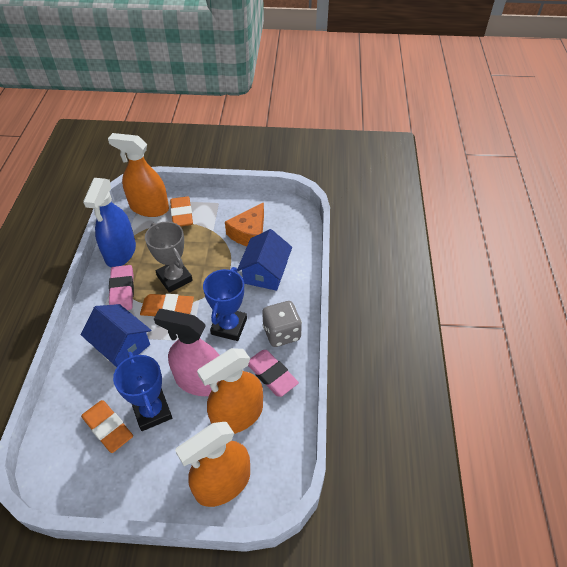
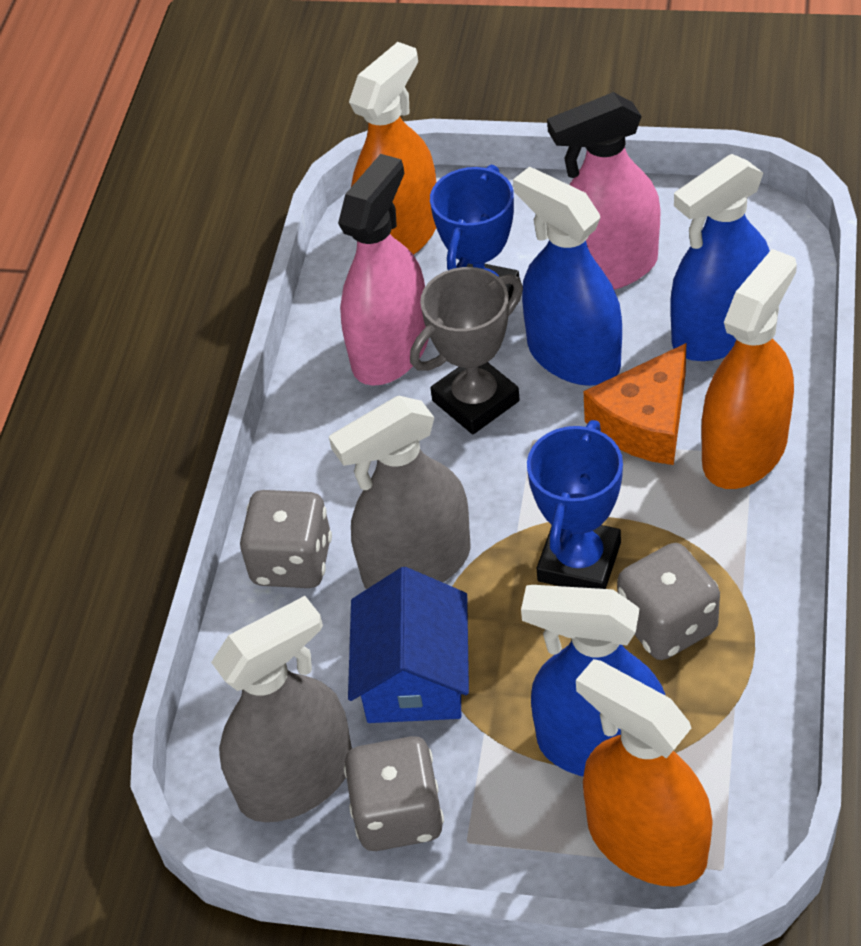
blue house: 2 -> 1
blue spray bottle: 1 -> 3
grey dice: 1 -> 3
grey spray bottle: 0 -> 2
orange eraser: 3 -> 0
pink eraser: 2 -> 0
pink spray bottle: 1 -> 2

